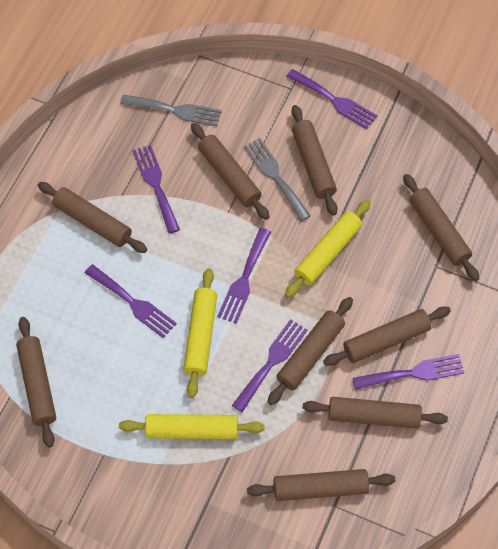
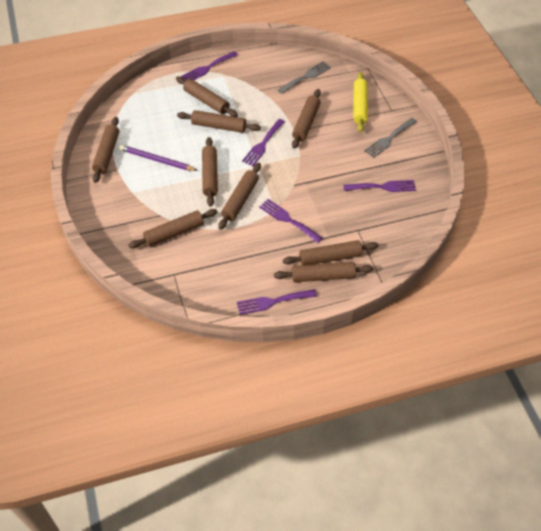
purple fork: 6 -> 5
purple pencil: 0 -> 1
yellow rolling pin: 3 -> 1

